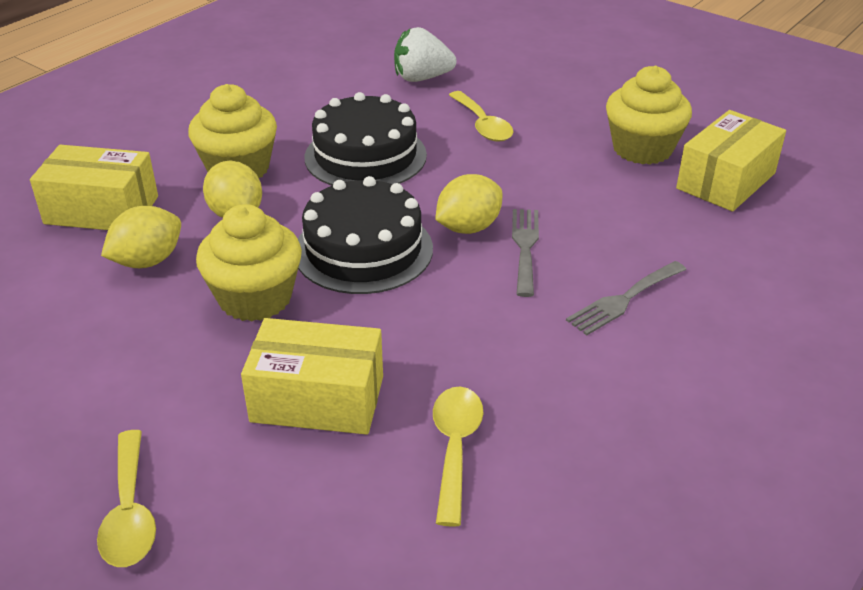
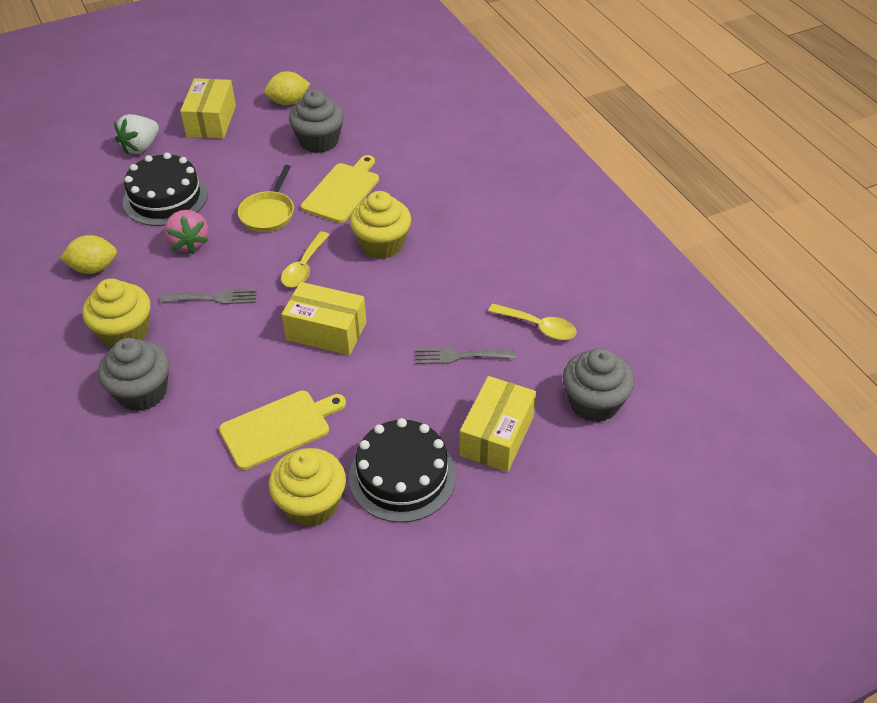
grey cupcake: 0 -> 3
pink strawberry: 0 -> 1
yellow cutting board: 0 -> 2
yellow lemon: 3 -> 2
yellow pan: 0 -> 1
yellow spoon: 3 -> 2

